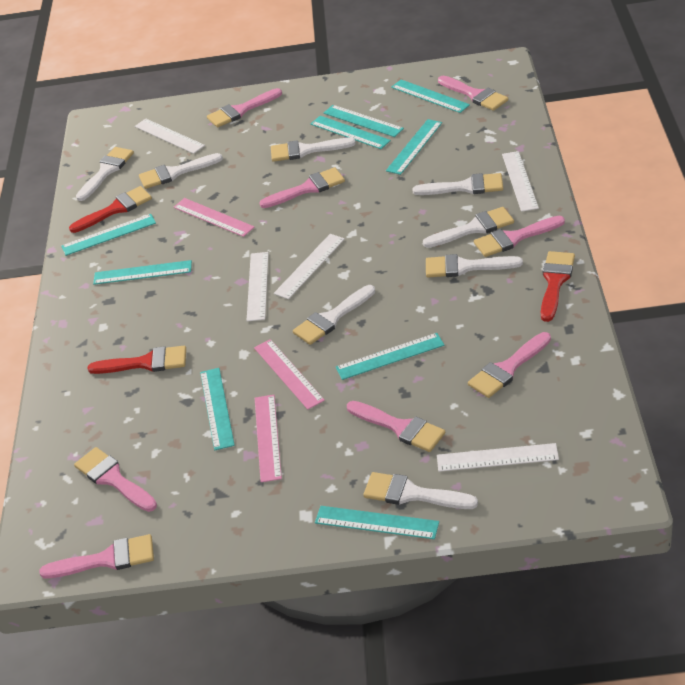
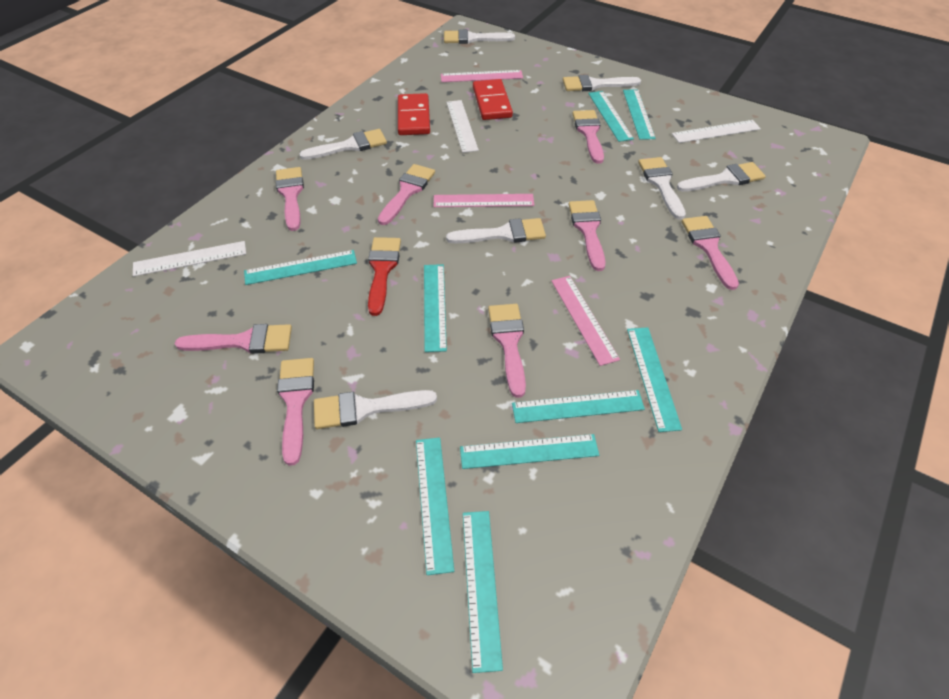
red brush: 3 -> 1
red domino: 0 -> 2
white brush: 8 -> 7
white ruler: 5 -> 3

